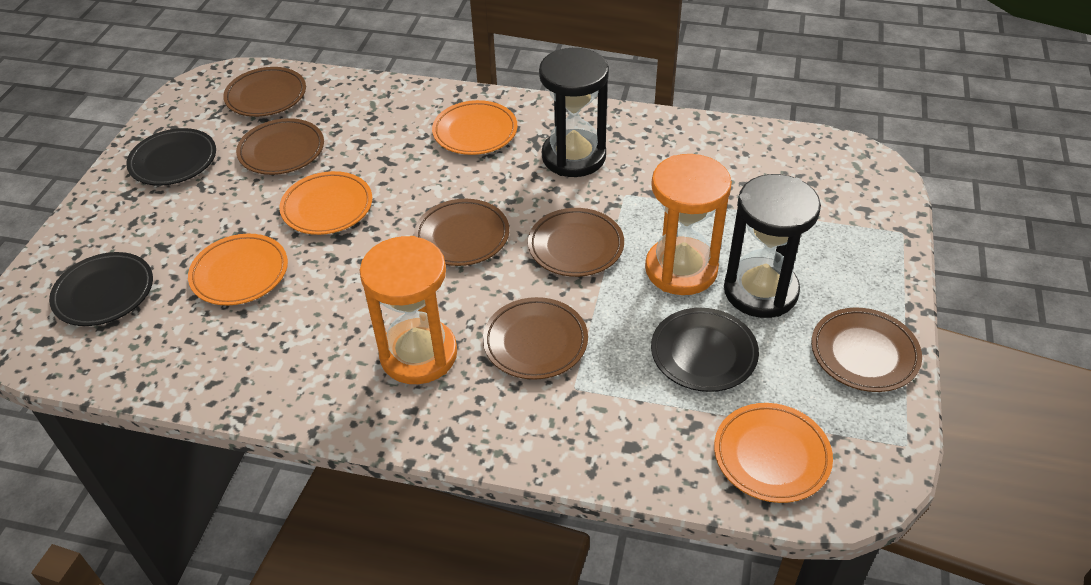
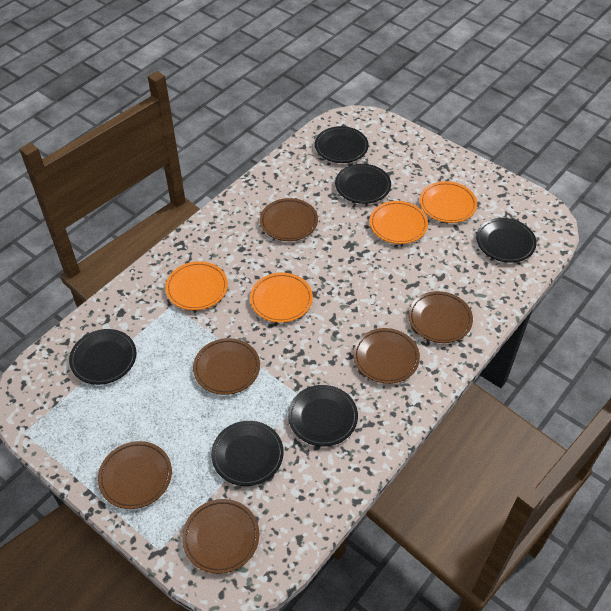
black hourglass: 2 -> 0
black plate: 3 -> 6
orange hourglass: 2 -> 0

